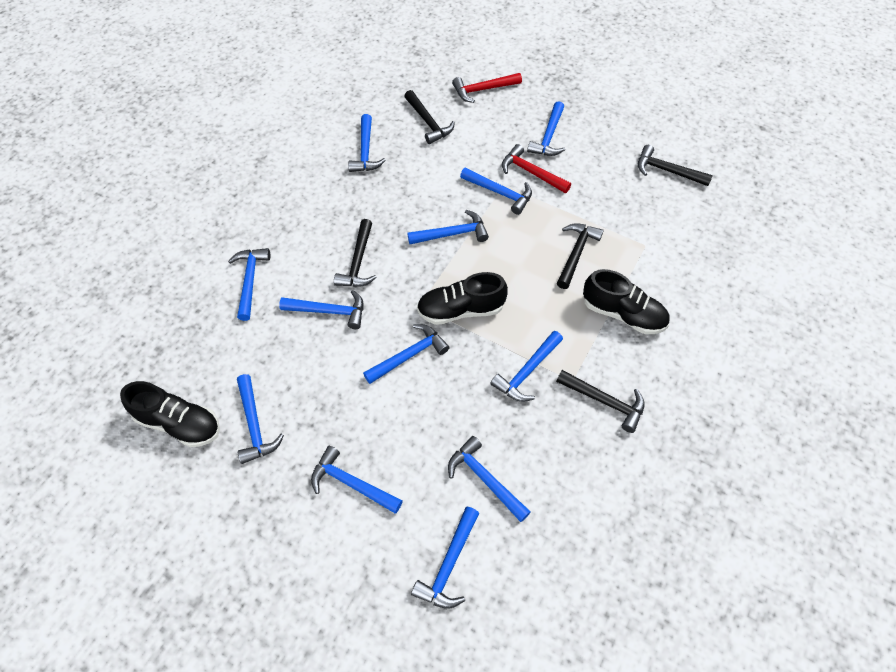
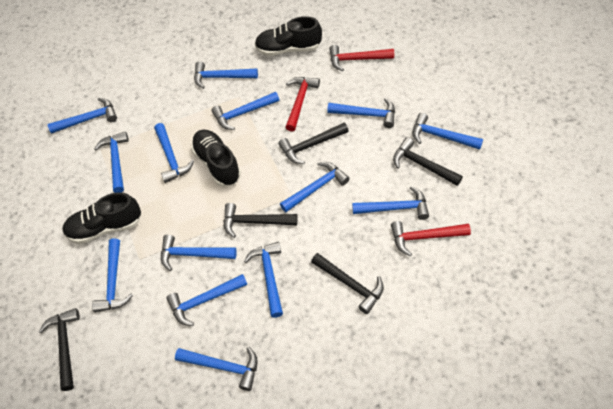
blue hammer: 12 -> 14
red hammer: 2 -> 3

